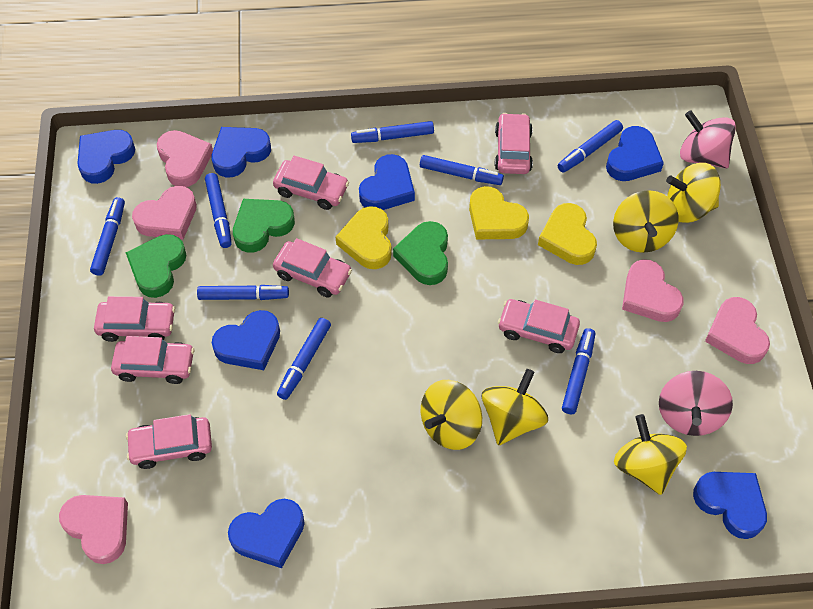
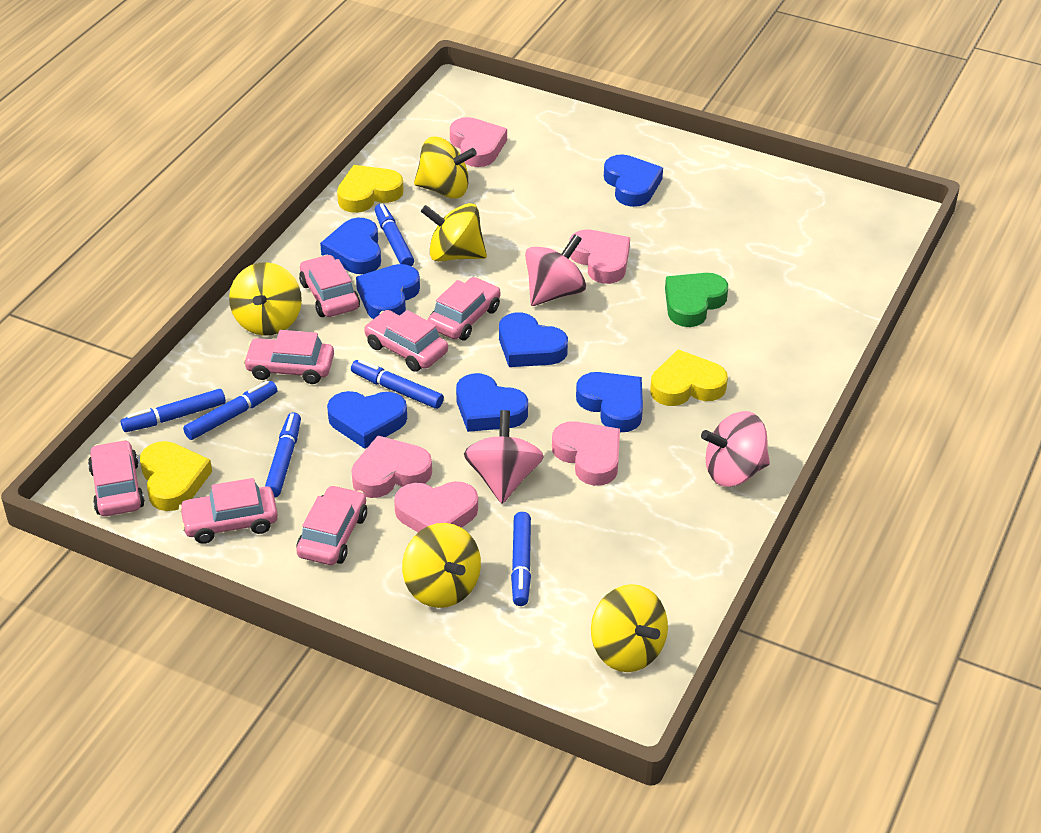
blue marker: 8 -> 6
green heart: 3 -> 1
pink spinning top: 2 -> 3

